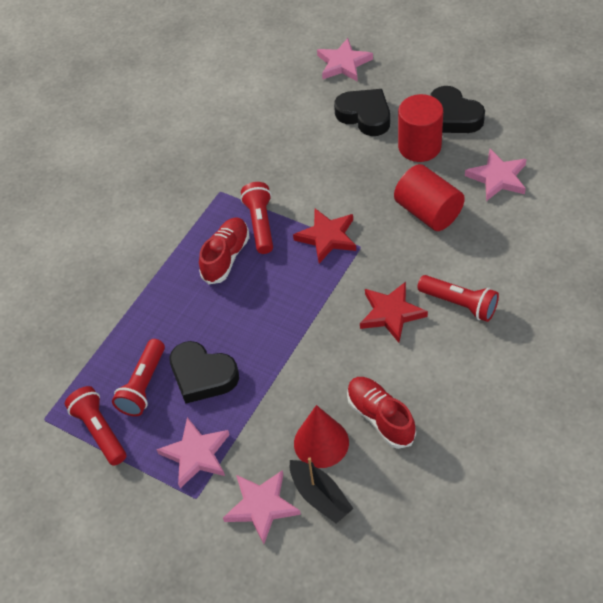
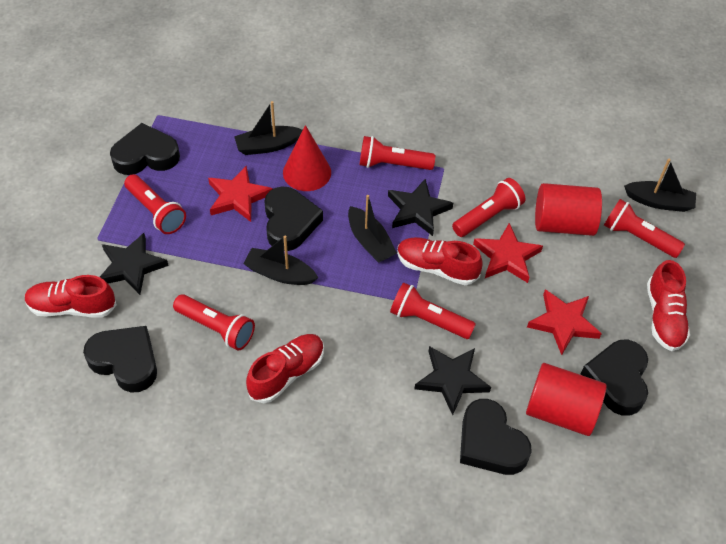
black boat: 1 -> 4
black heart: 3 -> 5
black star: 0 -> 3
pink star: 4 -> 0
red flashlight: 4 -> 6
red shoe: 2 -> 4
red star: 2 -> 3

